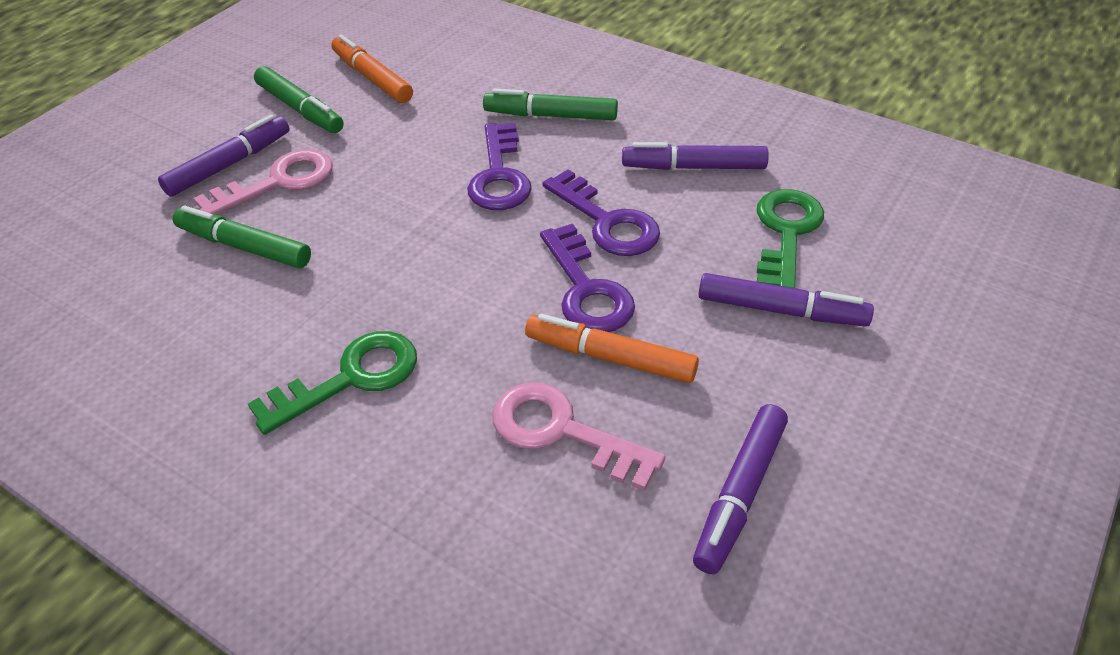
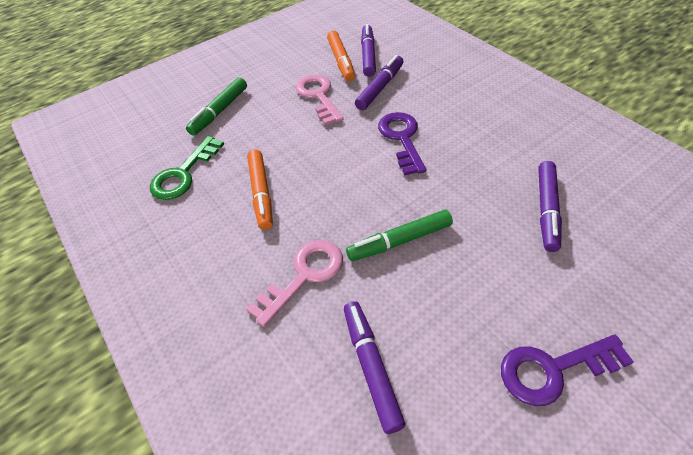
green key: 2 -> 1
green marker: 3 -> 2
purple key: 3 -> 2

